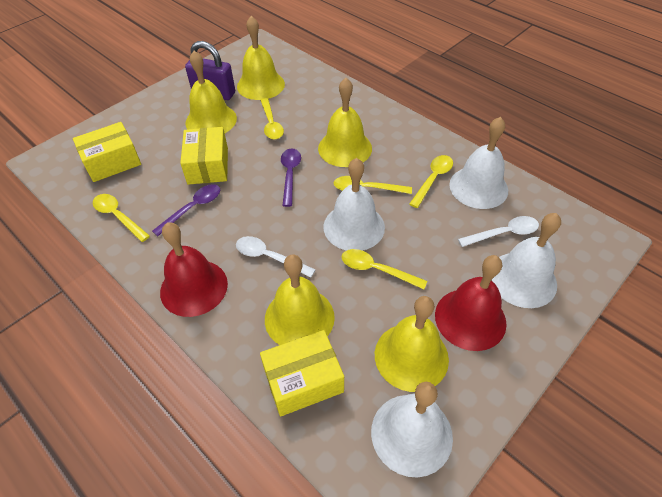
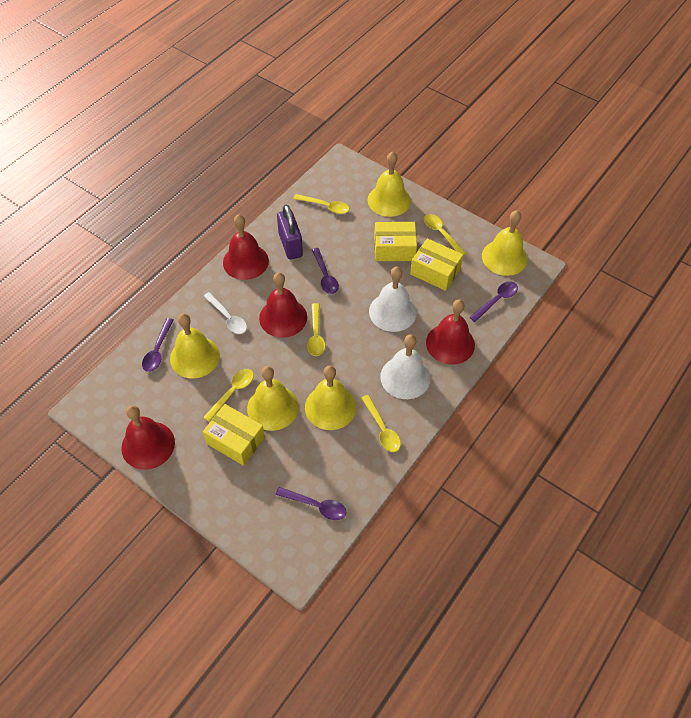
purple spoon: 2 -> 4
red bell: 2 -> 4
white bell: 4 -> 2
white spoon: 2 -> 1

